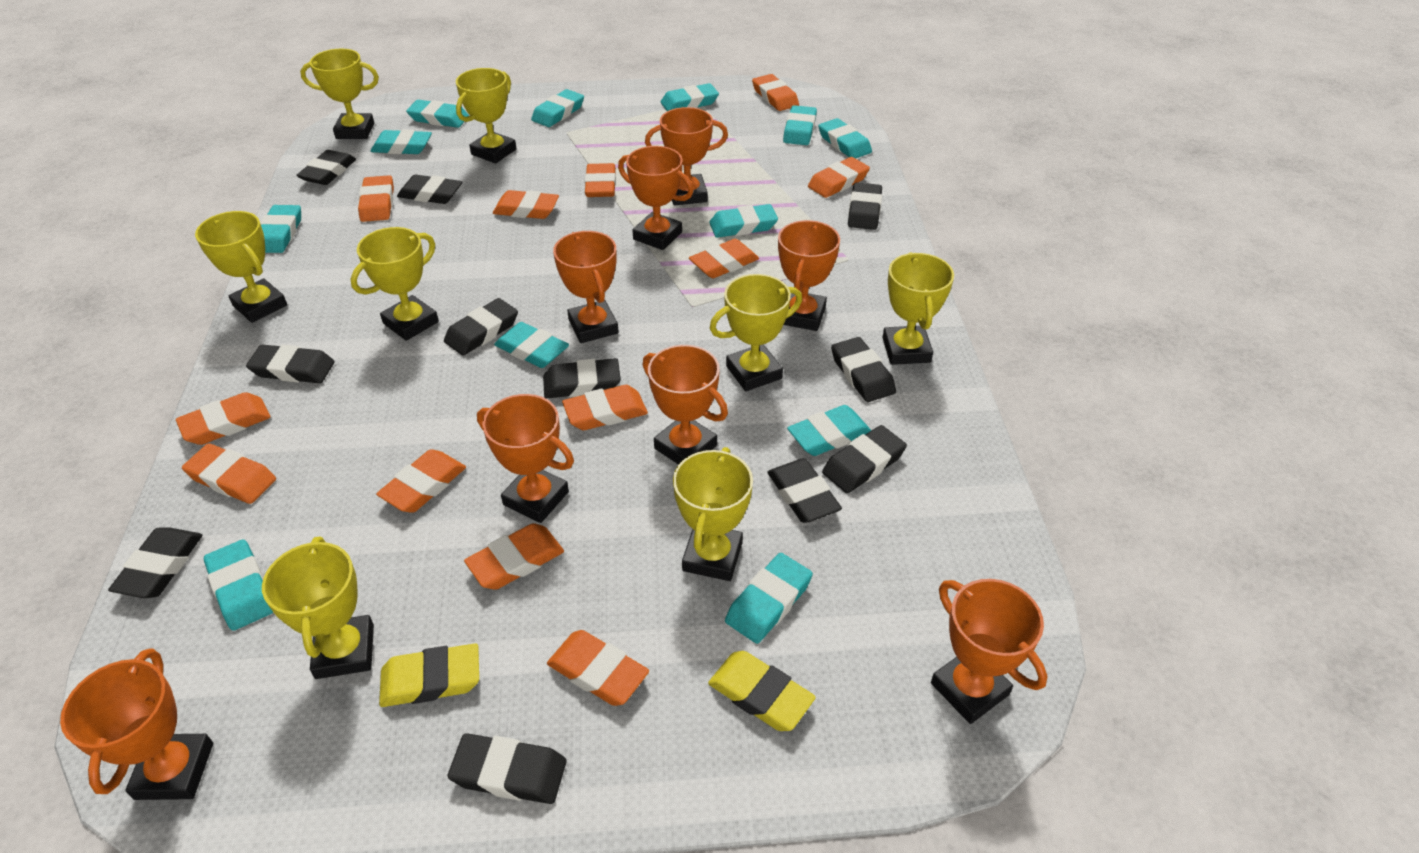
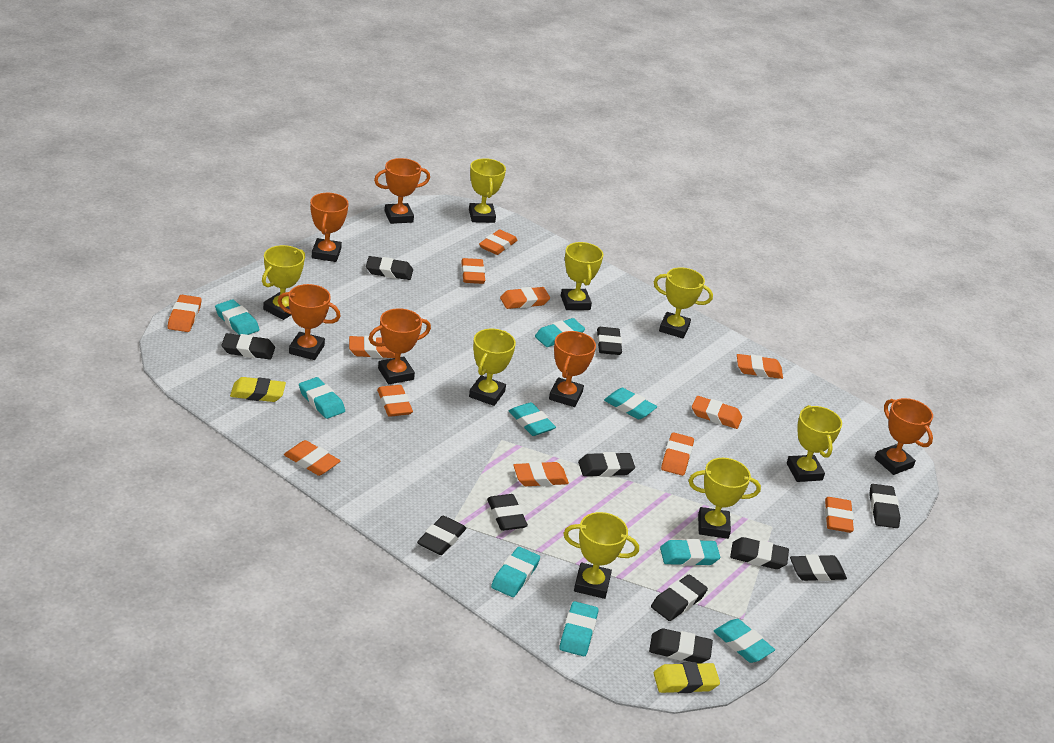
orange trophy: 8 -> 6
turquoise eraser: 12 -> 9

